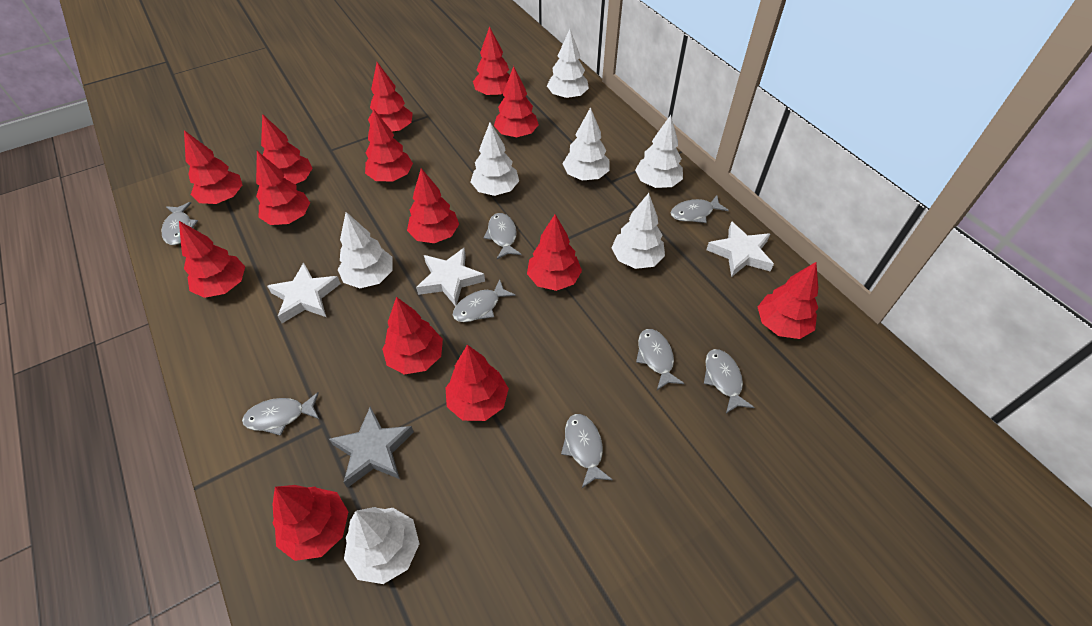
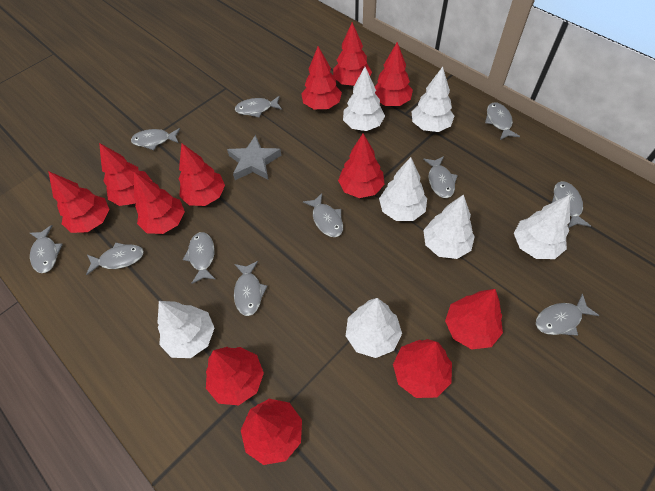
grey fish: 8 -> 11
red tree: 14 -> 12
white star: 3 -> 0

